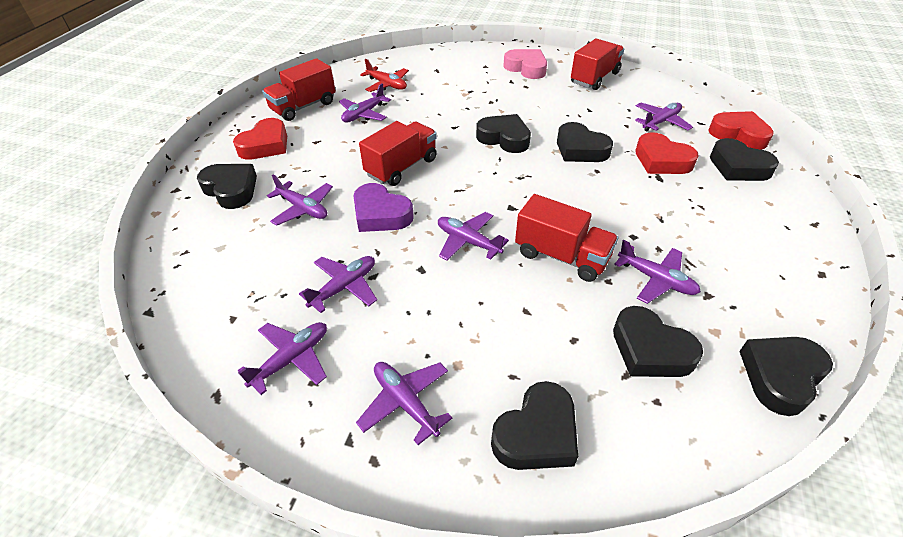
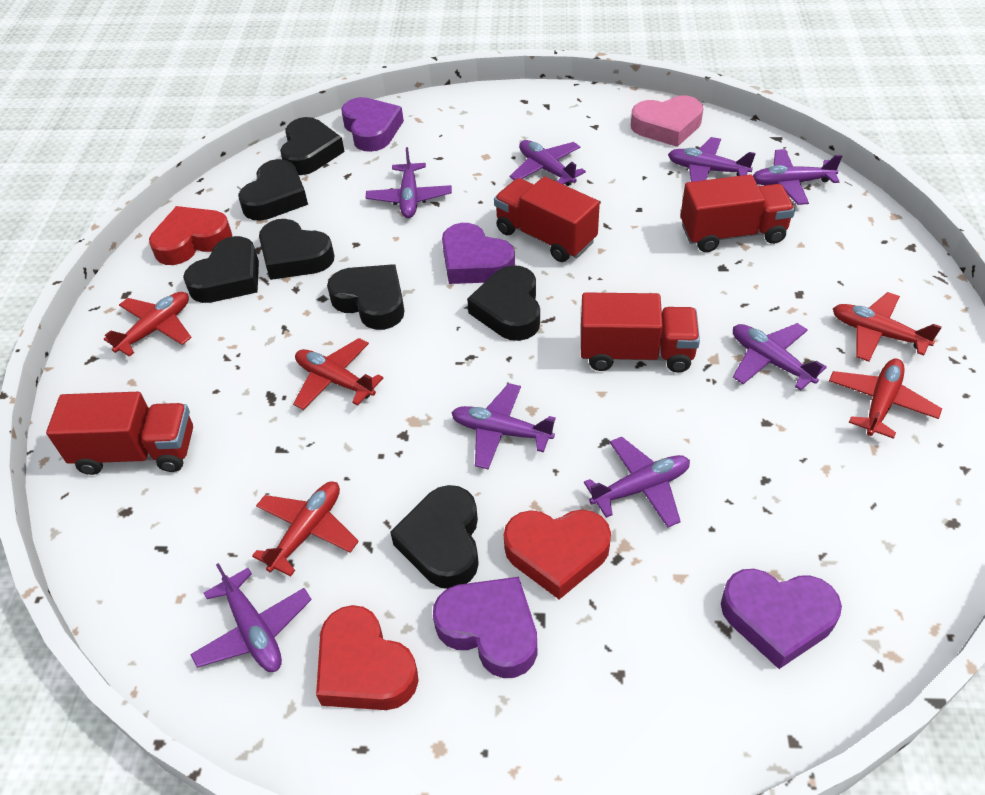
purple heart: 1 -> 4
red plane: 1 -> 5

